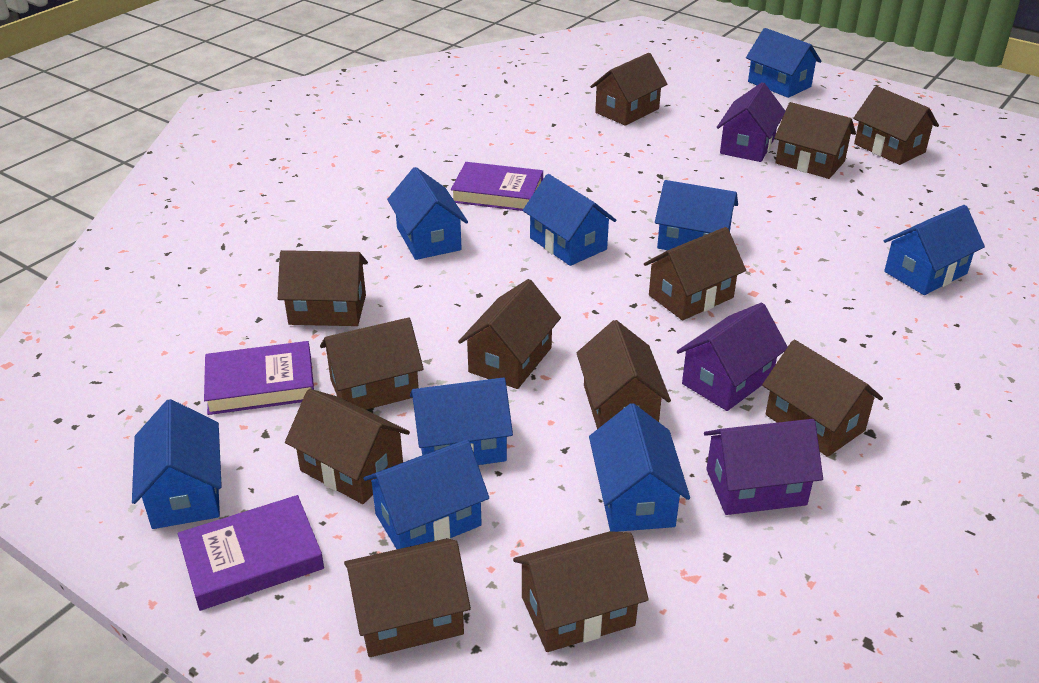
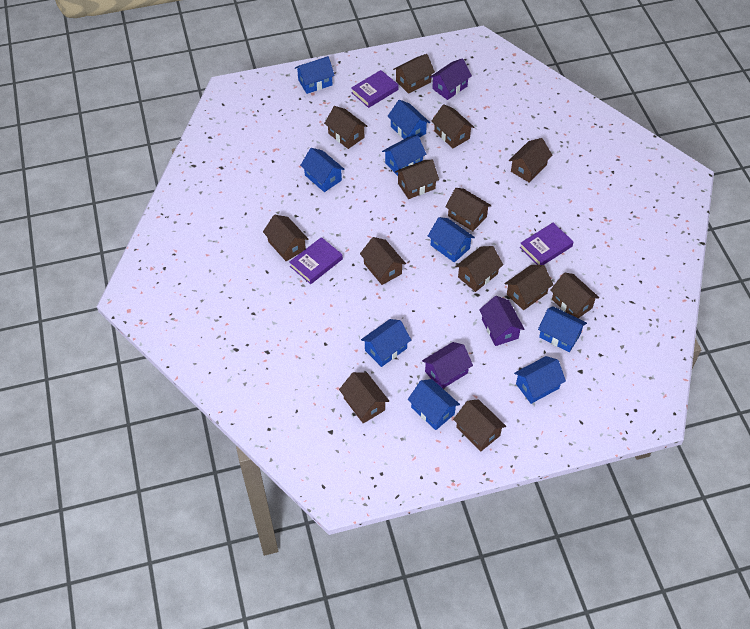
brown house: 12 -> 13

